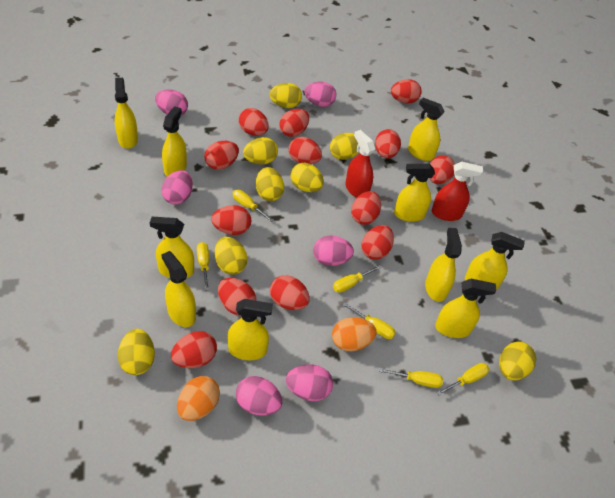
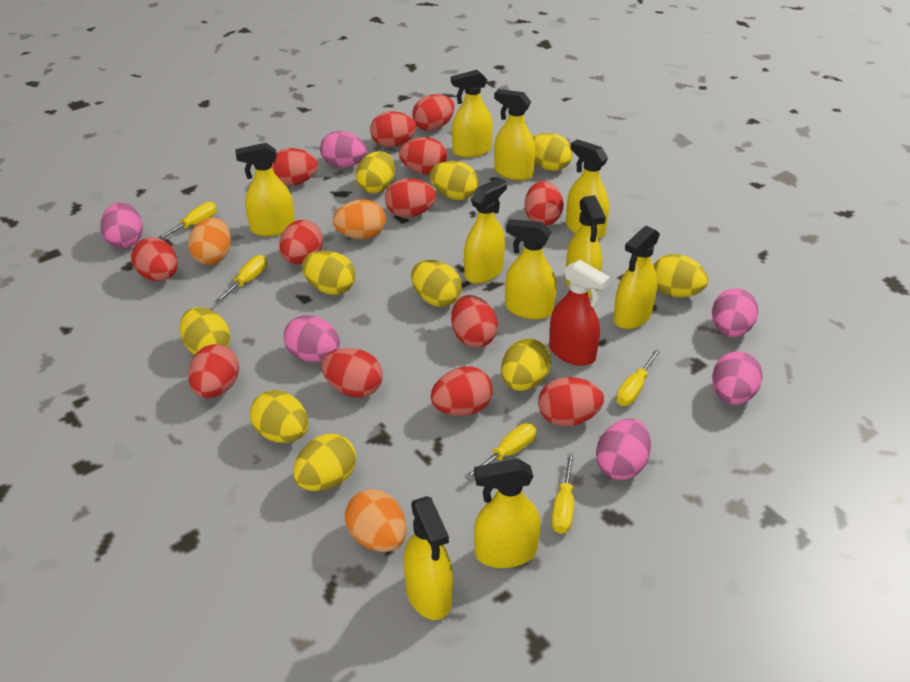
orange egg: 2 -> 3
red spray bottle: 2 -> 1
yellow egg: 8 -> 10
yellow screwdriver: 6 -> 5

